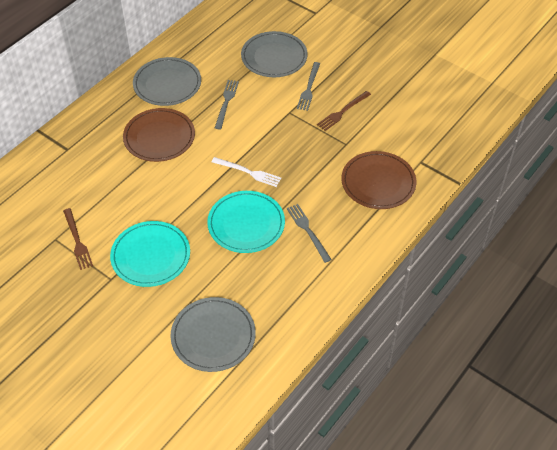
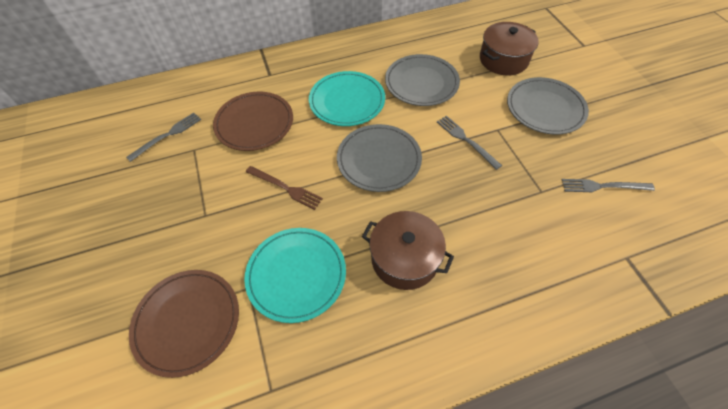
brown fork: 2 -> 1
brown pot: 0 -> 2
white fork: 1 -> 0

